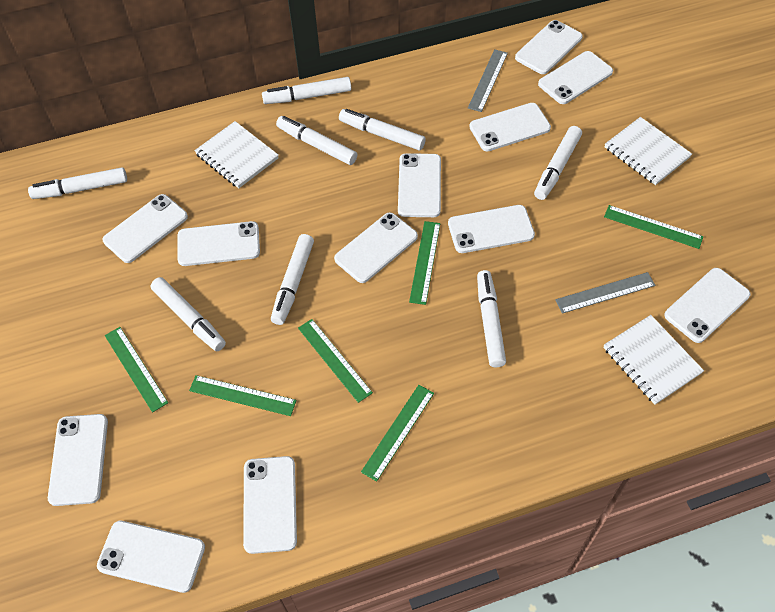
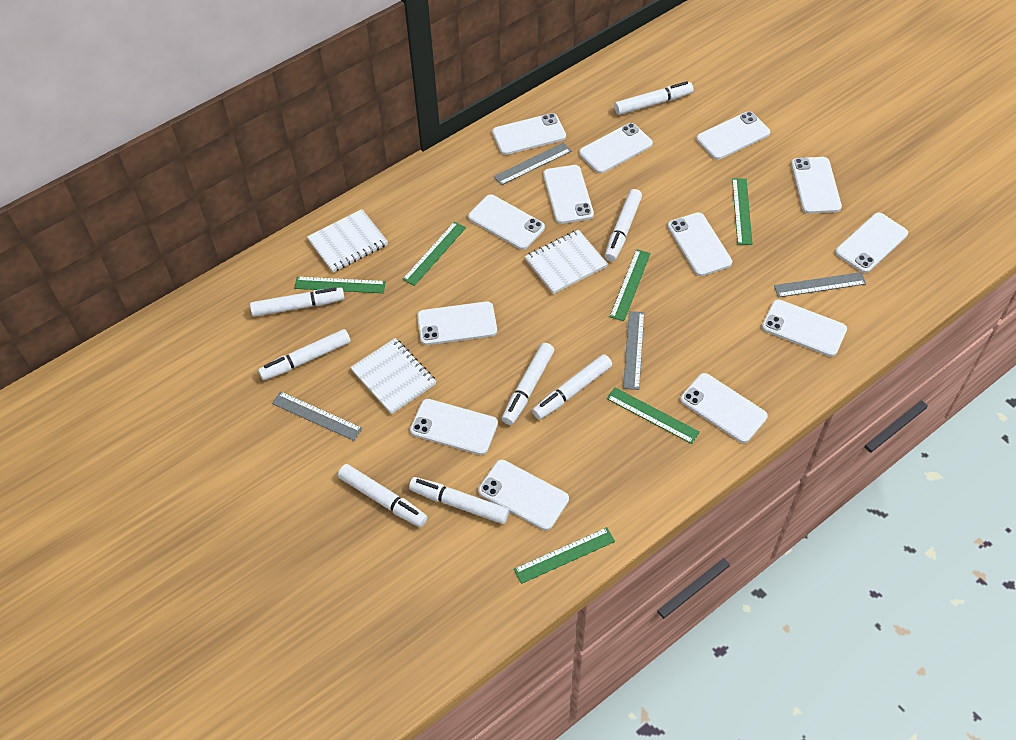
grey ruler: 2 -> 4
white phone: 12 -> 13

